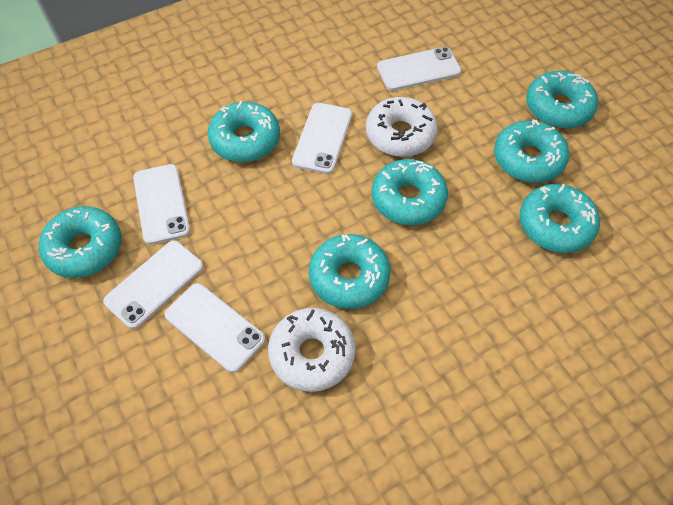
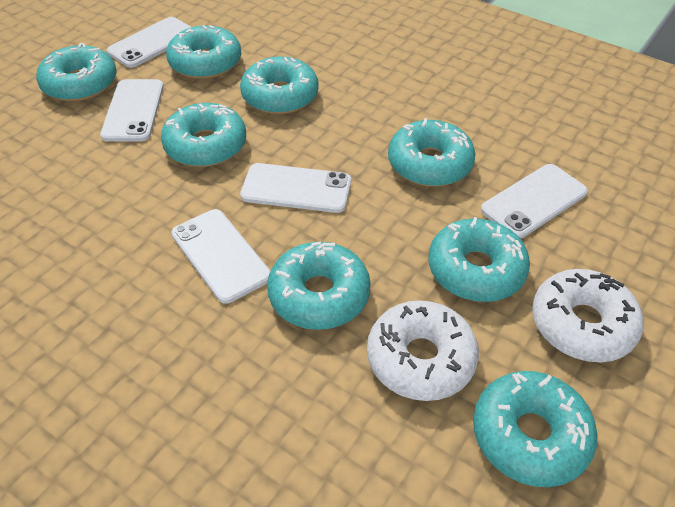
turquoise donut: 7 -> 8

